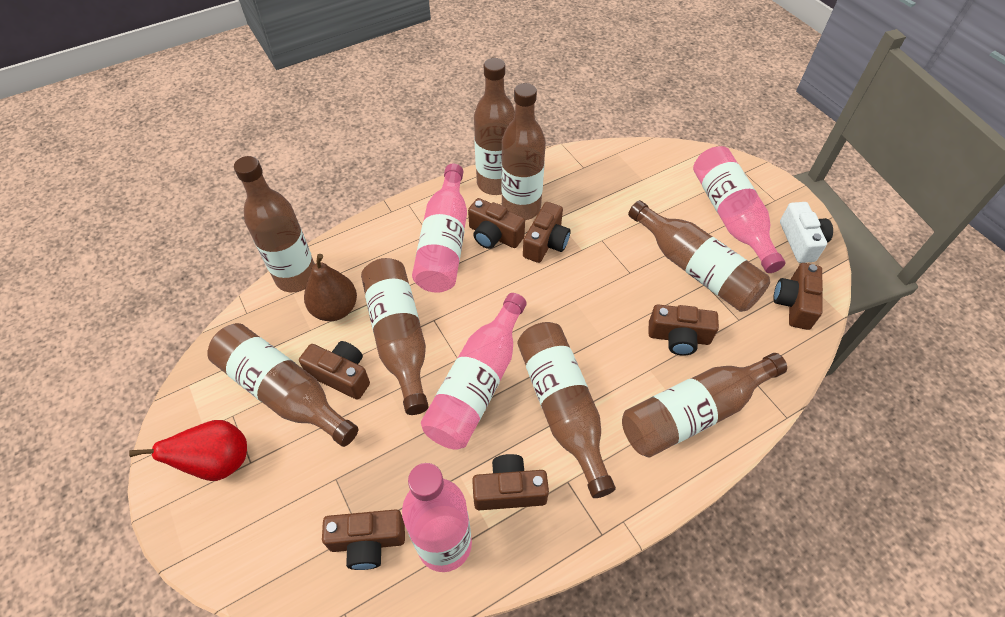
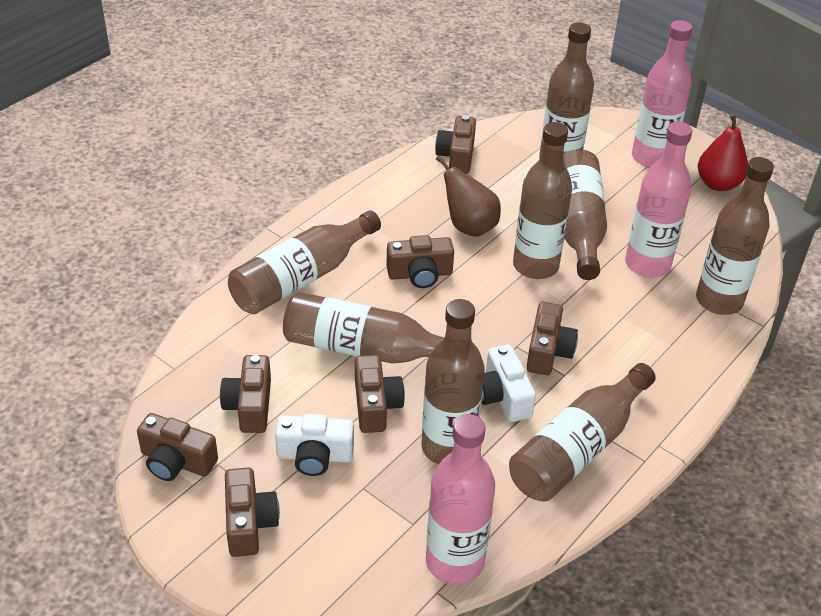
pink bottle: 4 -> 3
white camera: 1 -> 2

